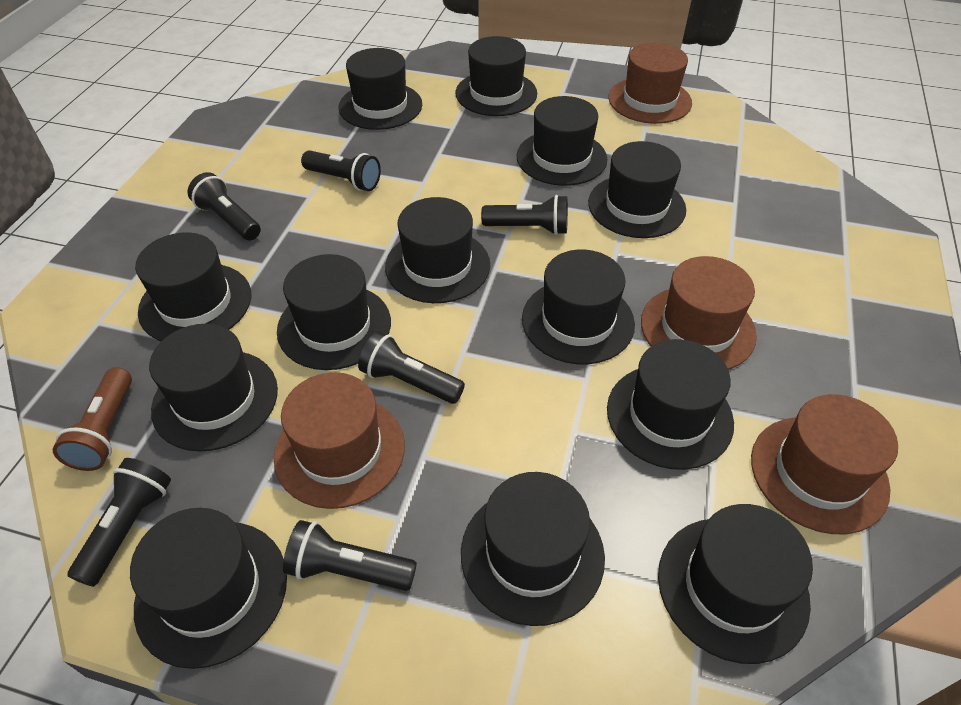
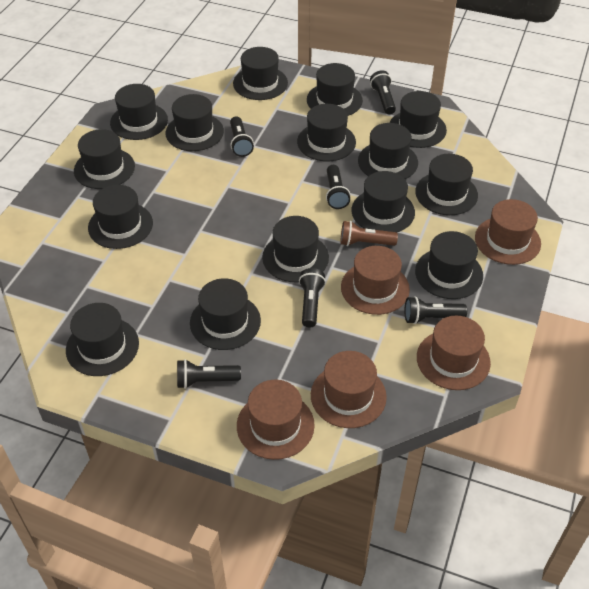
black hat: 13 -> 15
brown hat: 4 -> 5

